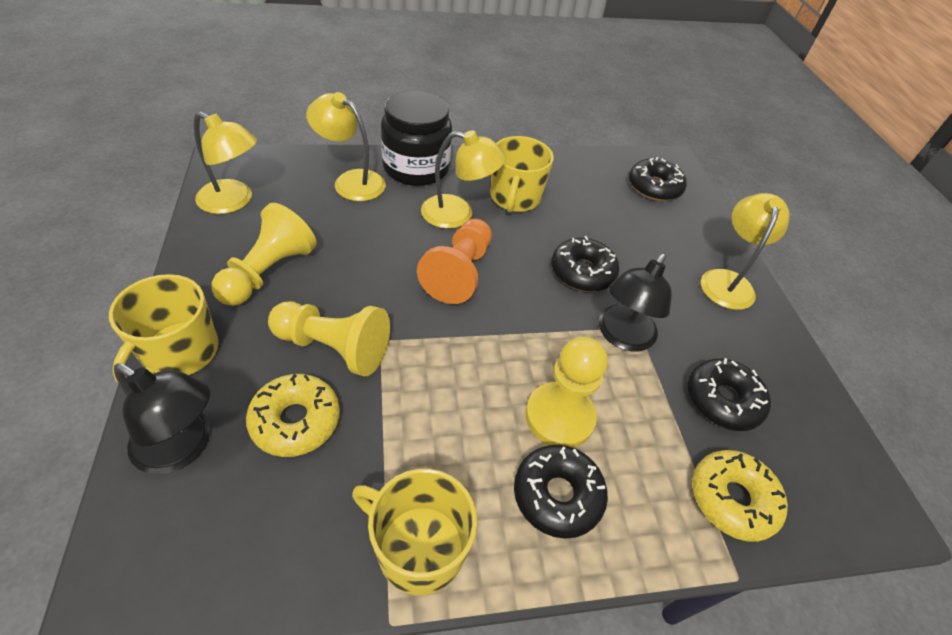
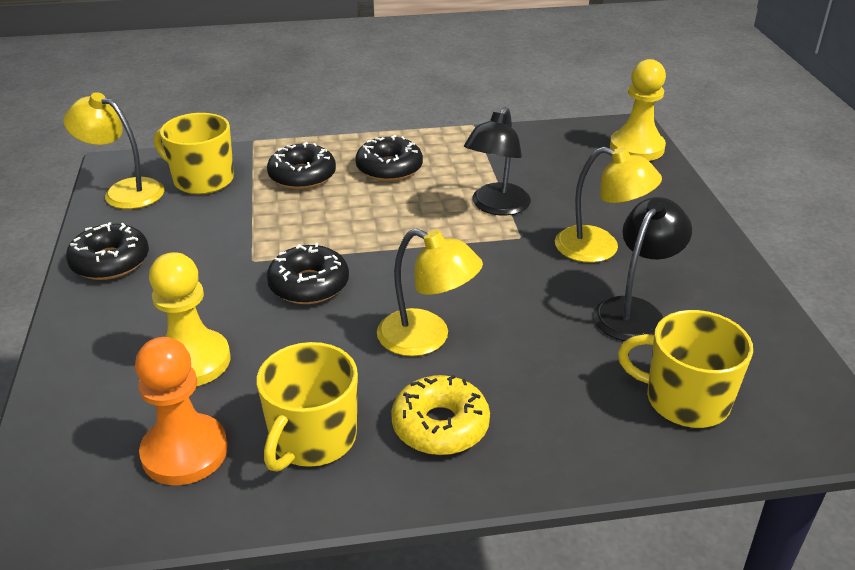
black jar: 1 -> 0
yellow donut: 2 -> 1
yellow lamp: 4 -> 3
yellow pawn: 3 -> 2

